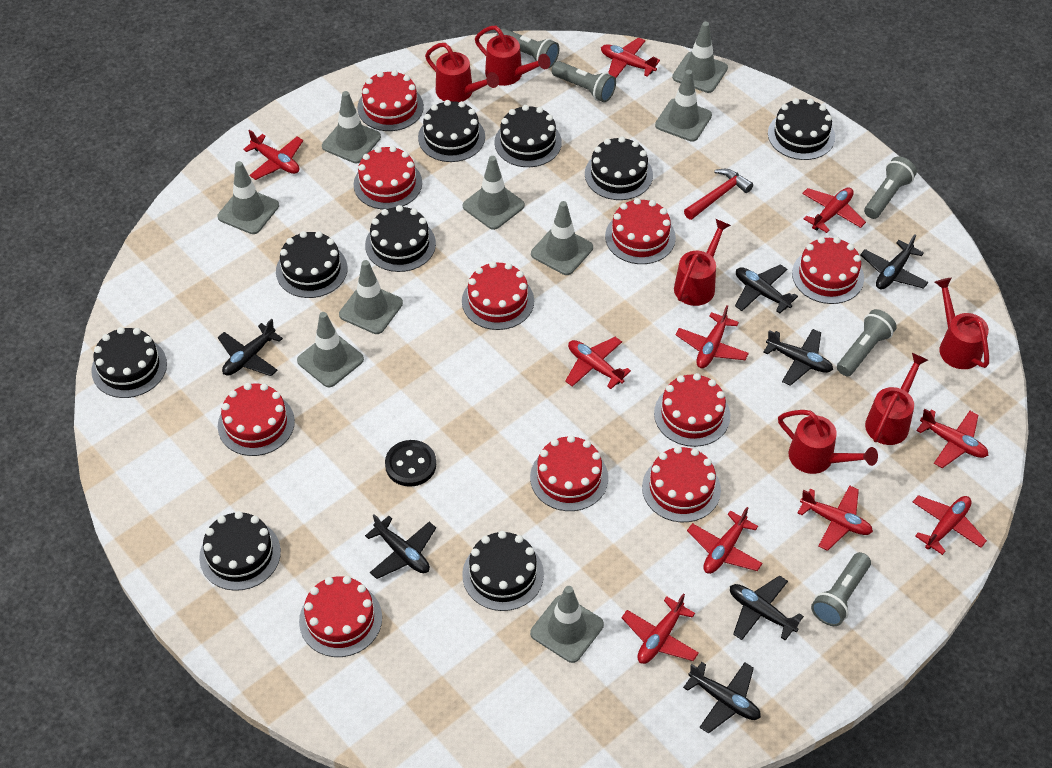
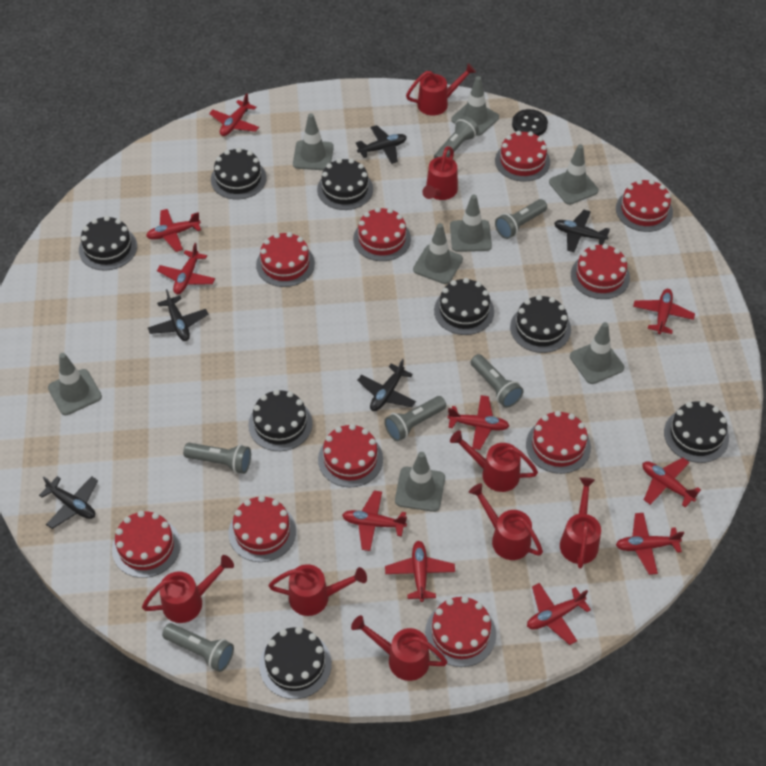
black cake: 9 -> 8
black plane: 7 -> 5
grey flashlight: 5 -> 6
grey traffic cone: 9 -> 8
red hammer: 1 -> 0
red watering can: 6 -> 8

